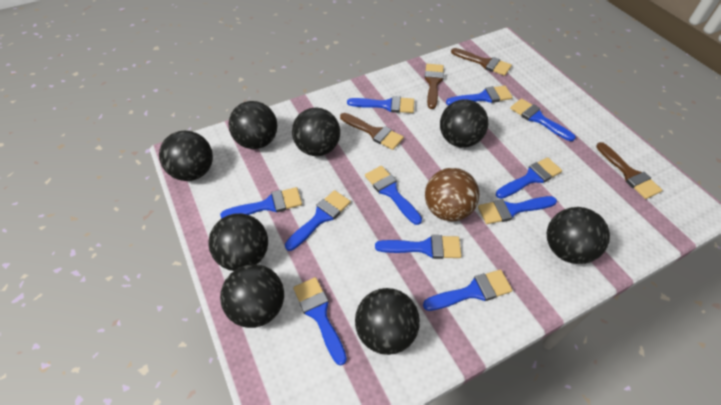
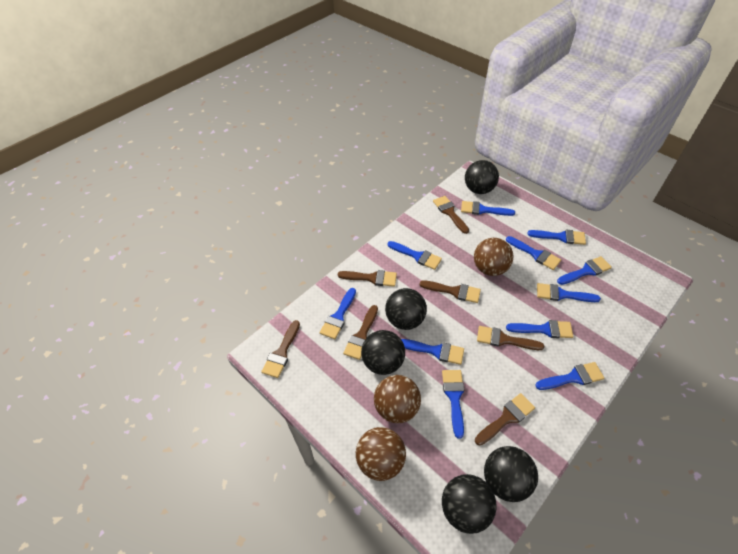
black ball: 8 -> 5
brown ball: 1 -> 3
brown brush: 4 -> 7

